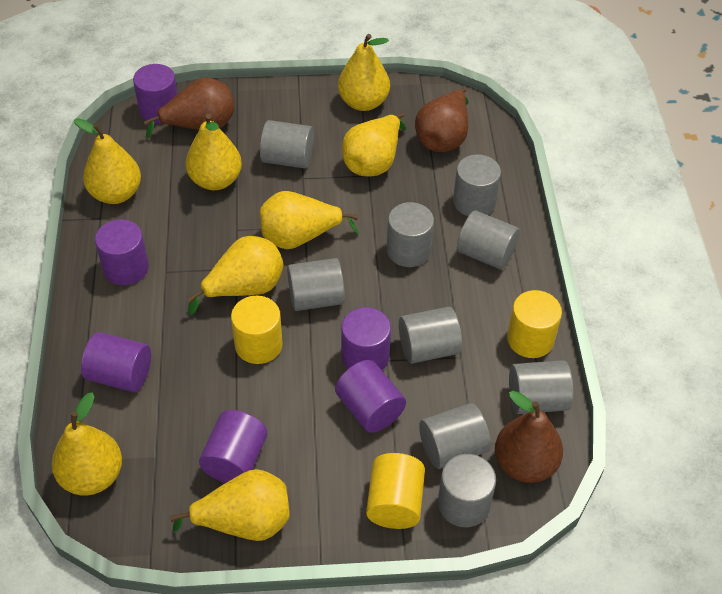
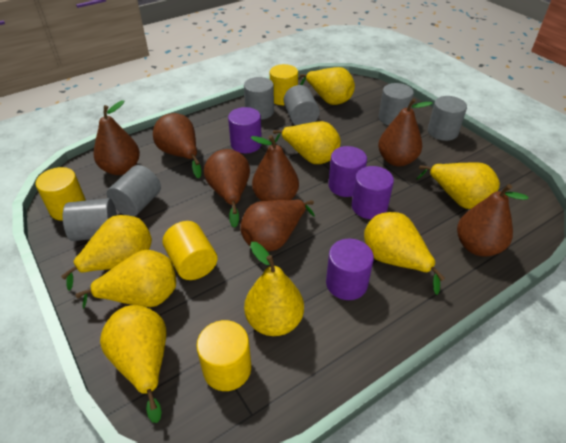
brown pear: 3 -> 7
grey cylinder: 9 -> 6
purple cylinder: 6 -> 4
yellow cylinder: 3 -> 4

